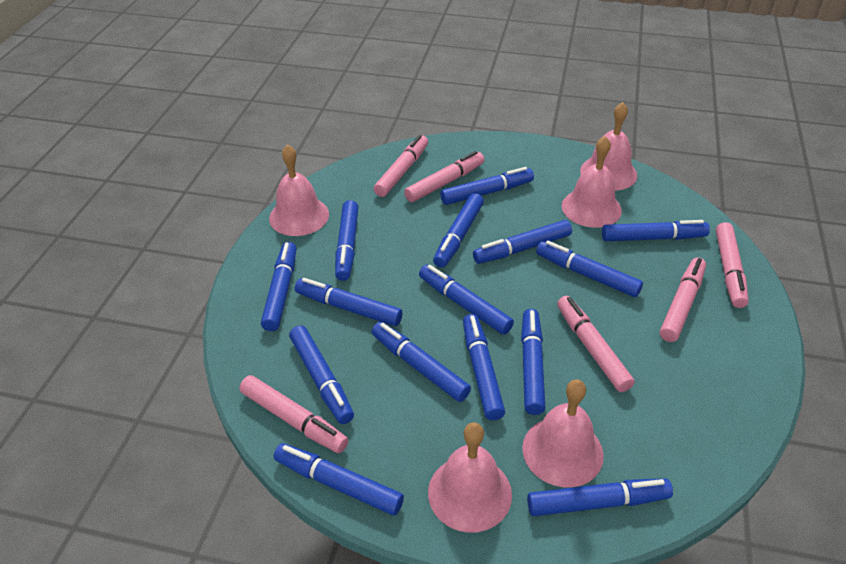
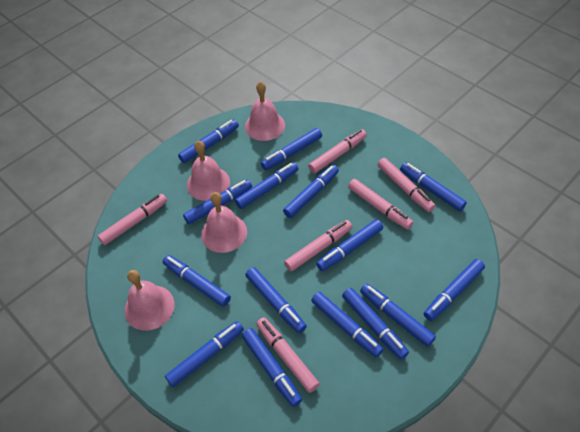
pink bell: 5 -> 4

